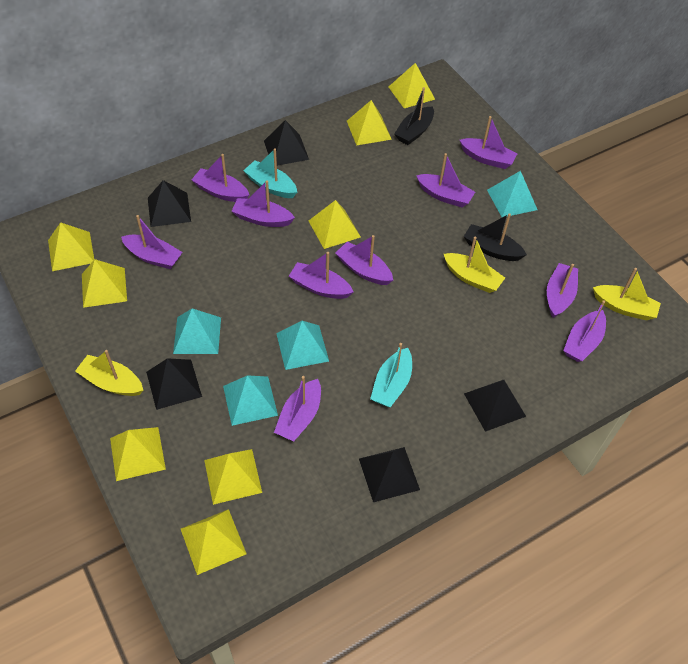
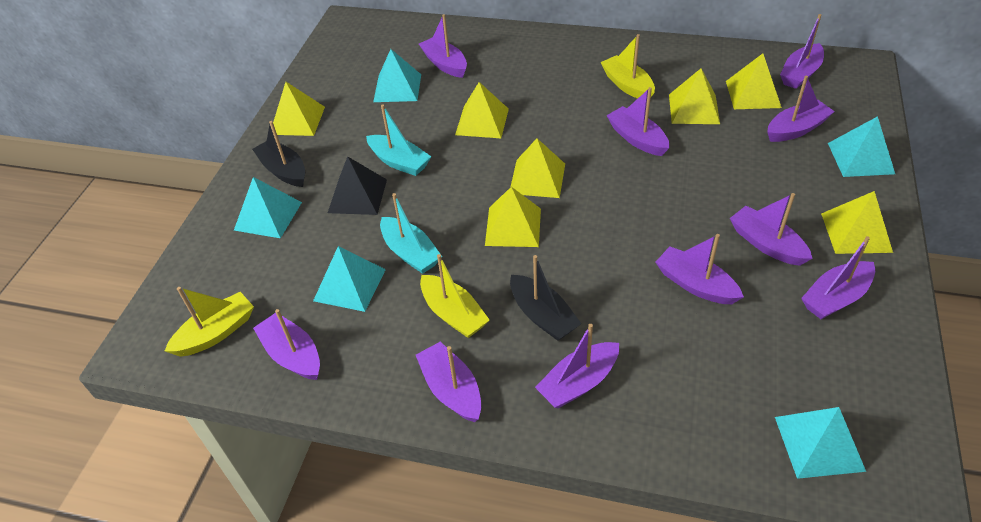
black pyramid: 5 -> 1
turquoise pyramid: 4 -> 5
yellow pyramid: 8 -> 7

